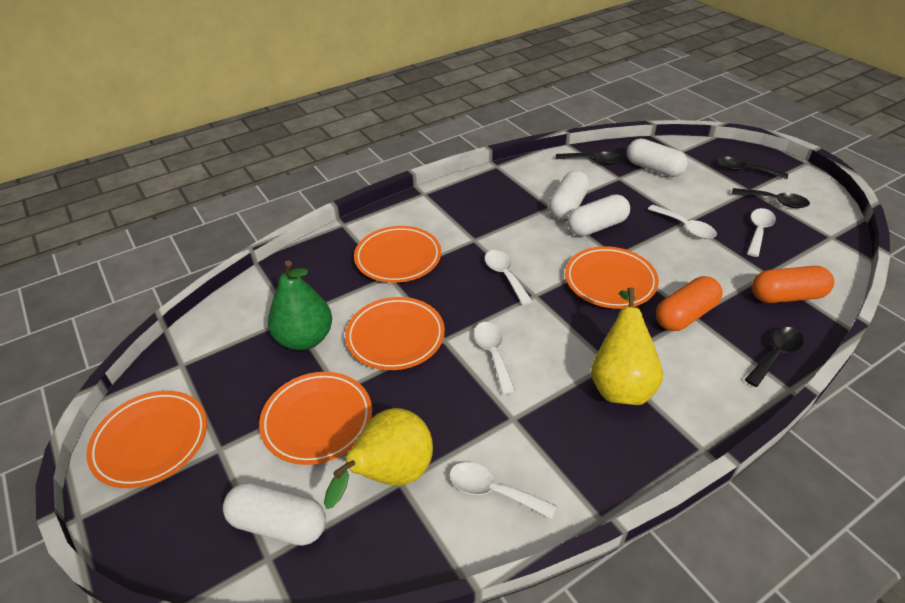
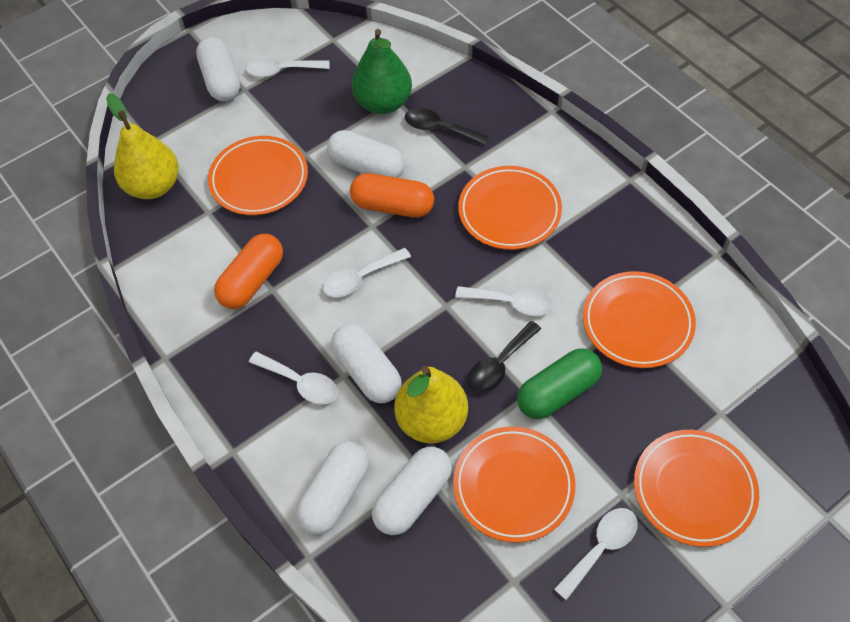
black spoon: 4 -> 2
green capsule: 0 -> 1
white capsule: 4 -> 5

